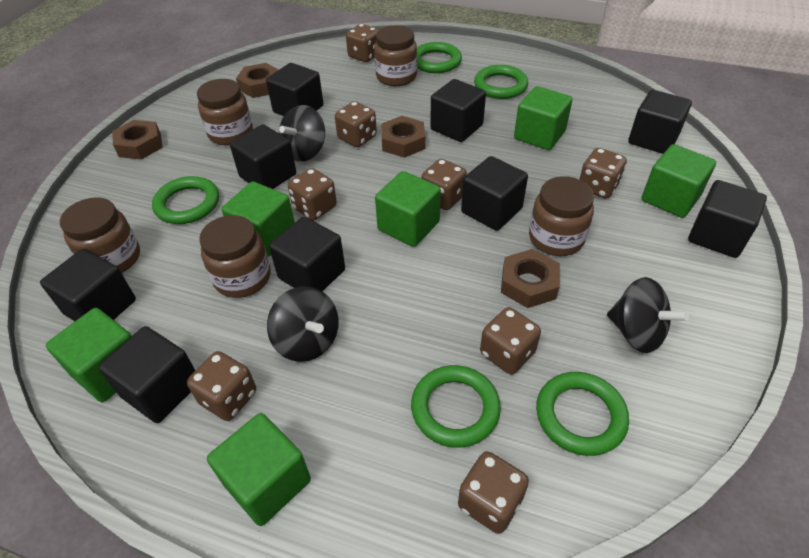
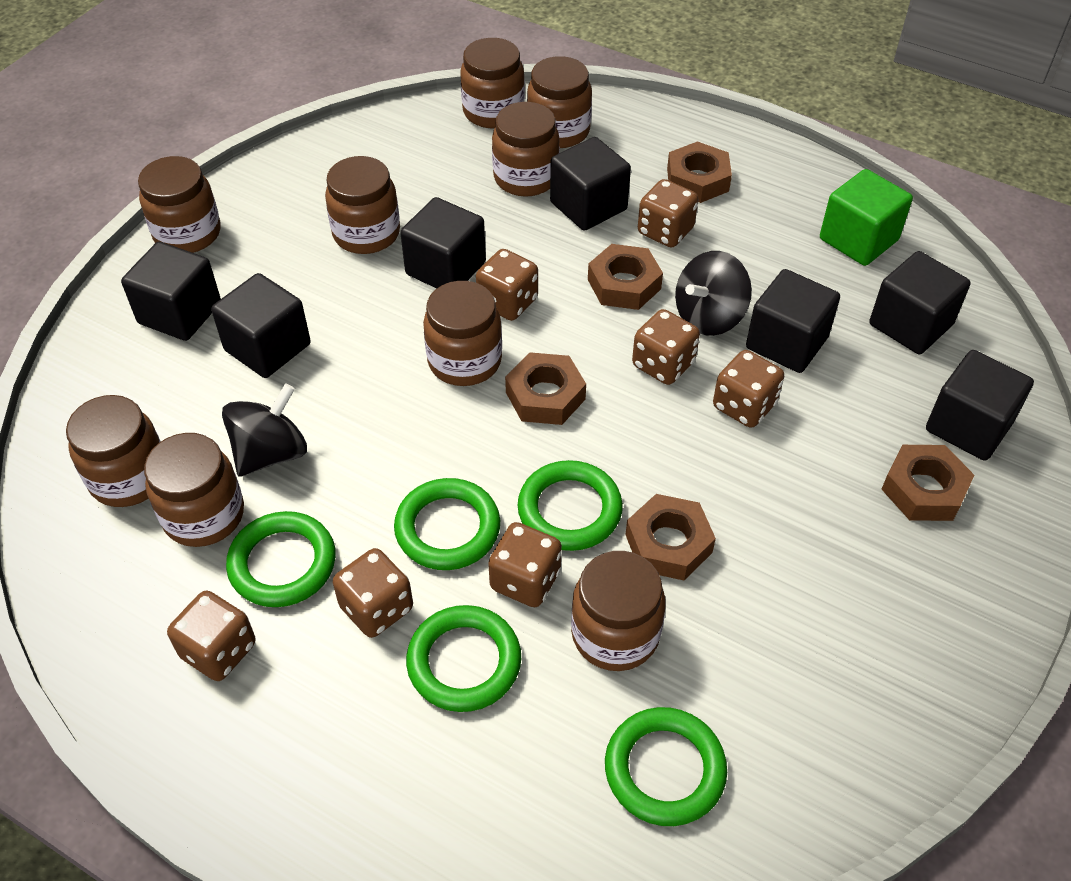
black cube: 9 -> 7
black spinning top: 3 -> 2
brown dice: 8 -> 7
brown jar: 5 -> 9
brown nut: 4 -> 5
green cube: 6 -> 1

